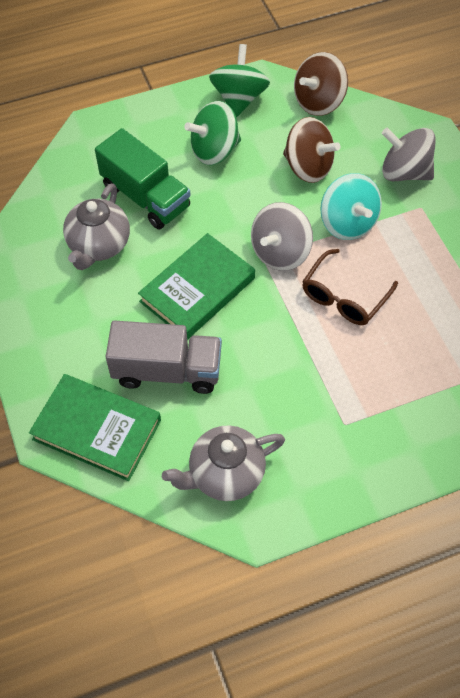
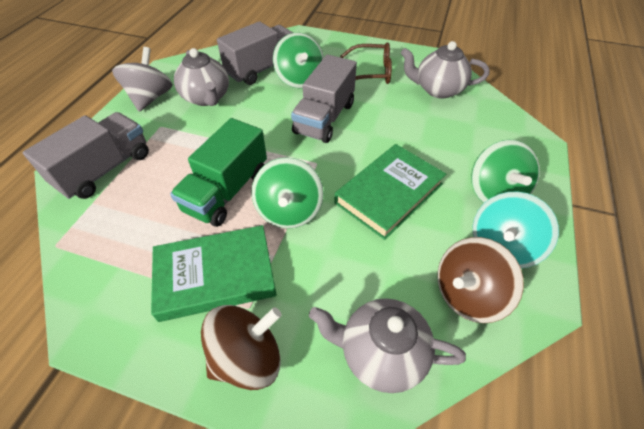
green spinning top: 2 -> 3
grey spinning top: 2 -> 1
grey teapot: 2 -> 3
grey truck: 1 -> 3

